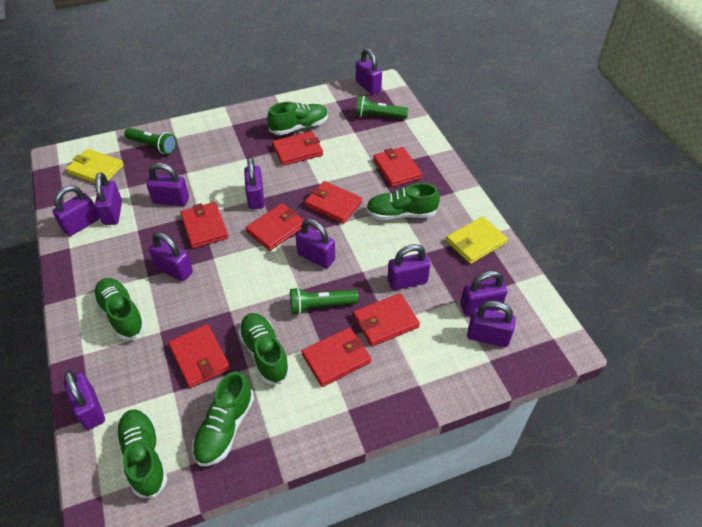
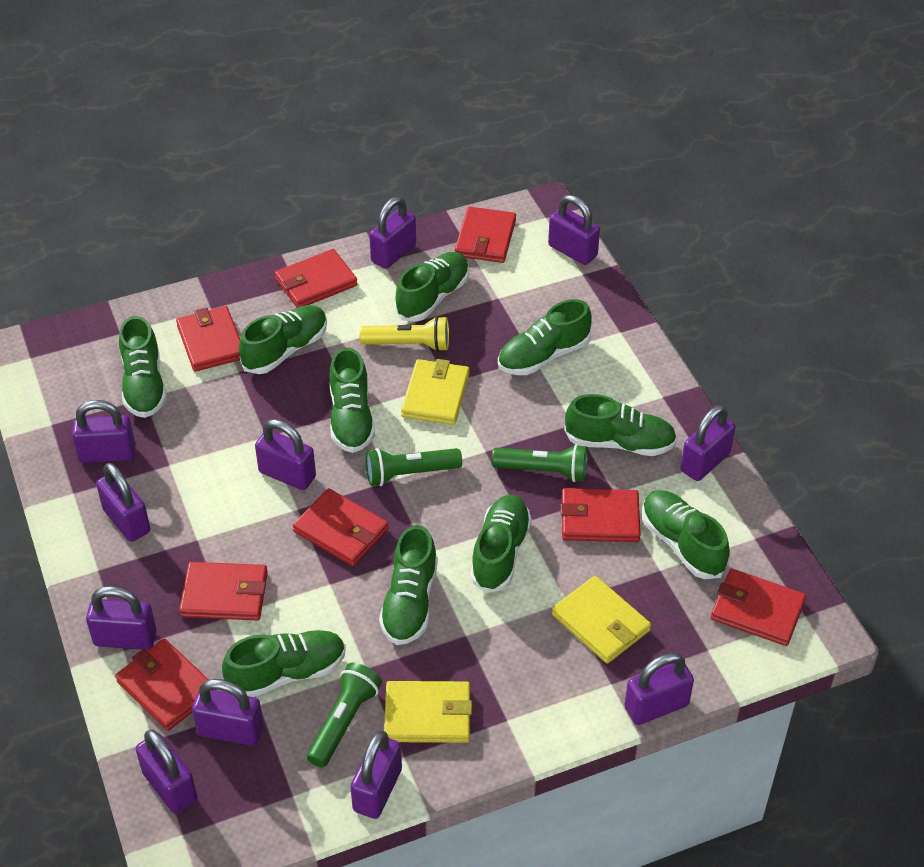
green shoe: 6 -> 10
yellow flashlight: 0 -> 1
yellow wallet: 2 -> 3

